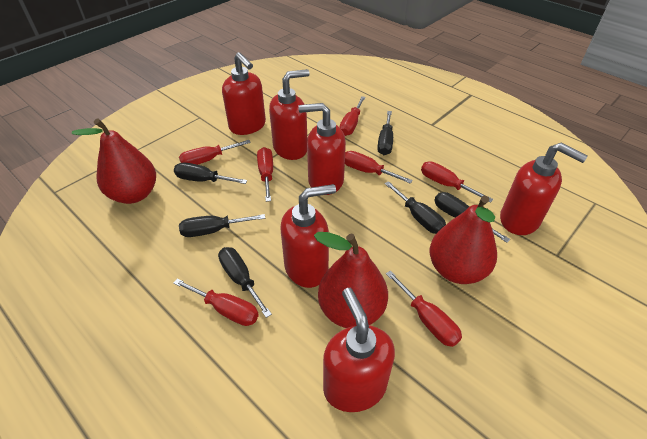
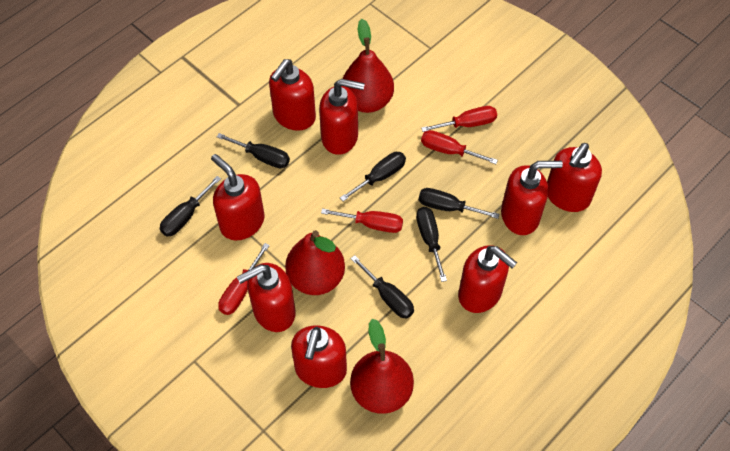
red screwdriver: 7 -> 4
red soap dispenser: 6 -> 8

